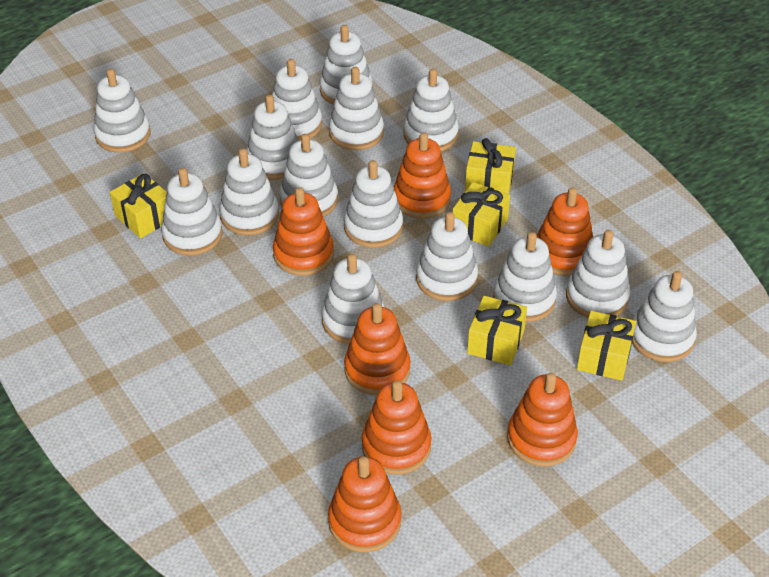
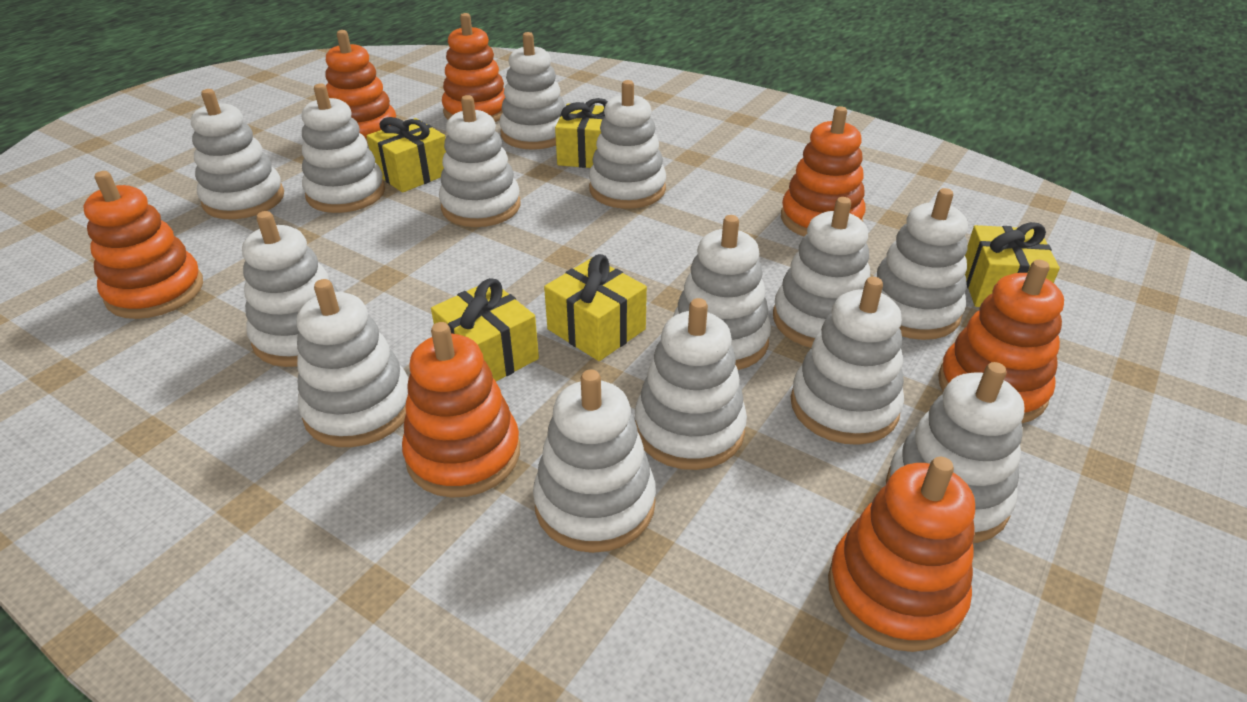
white stacking toy: 15 -> 14

